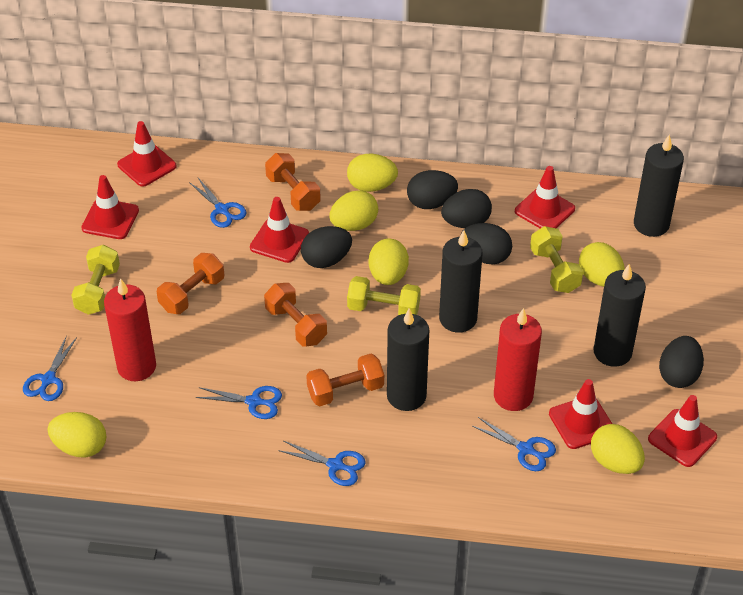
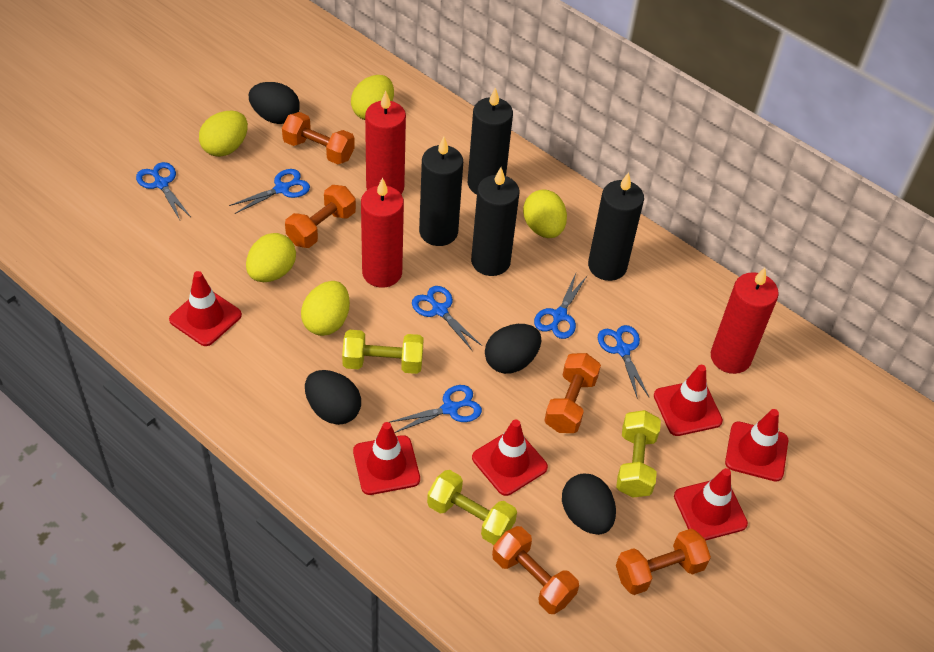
black egg: 5 -> 4
blue scissors: 5 -> 6
orange dumbbell: 4 -> 5
red candle: 2 -> 3
yellow egg: 6 -> 5

